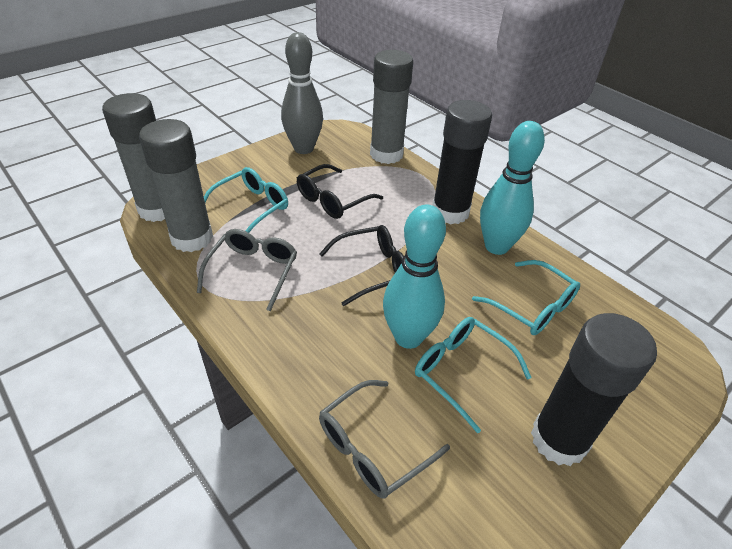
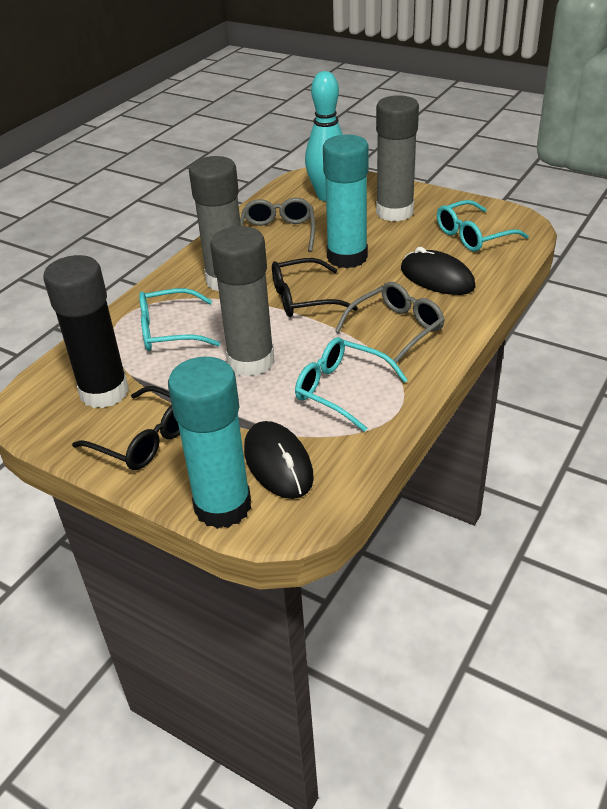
black glue stick: 2 -> 1
black mouse: 0 -> 2
grey bowling pin: 1 -> 0
turquoise bowling pin: 2 -> 1
turquoise glue stick: 0 -> 2

